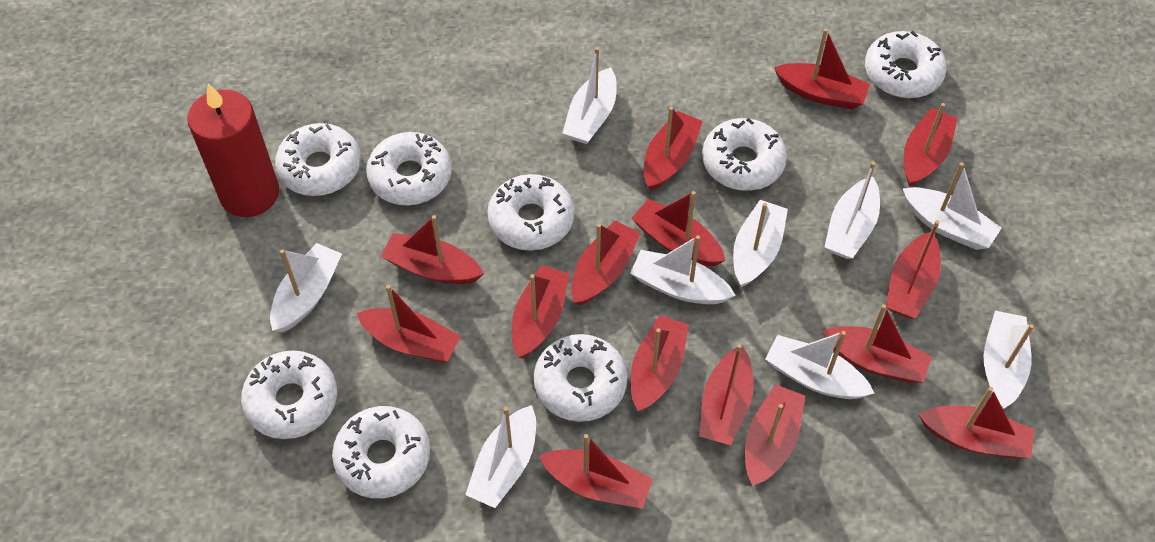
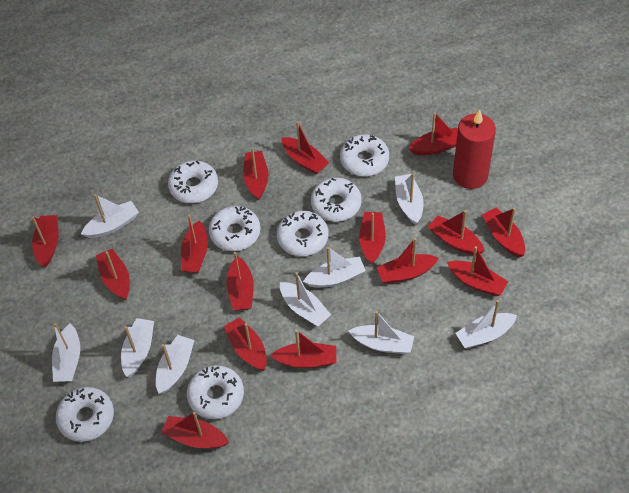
white donut: 8 -> 7

